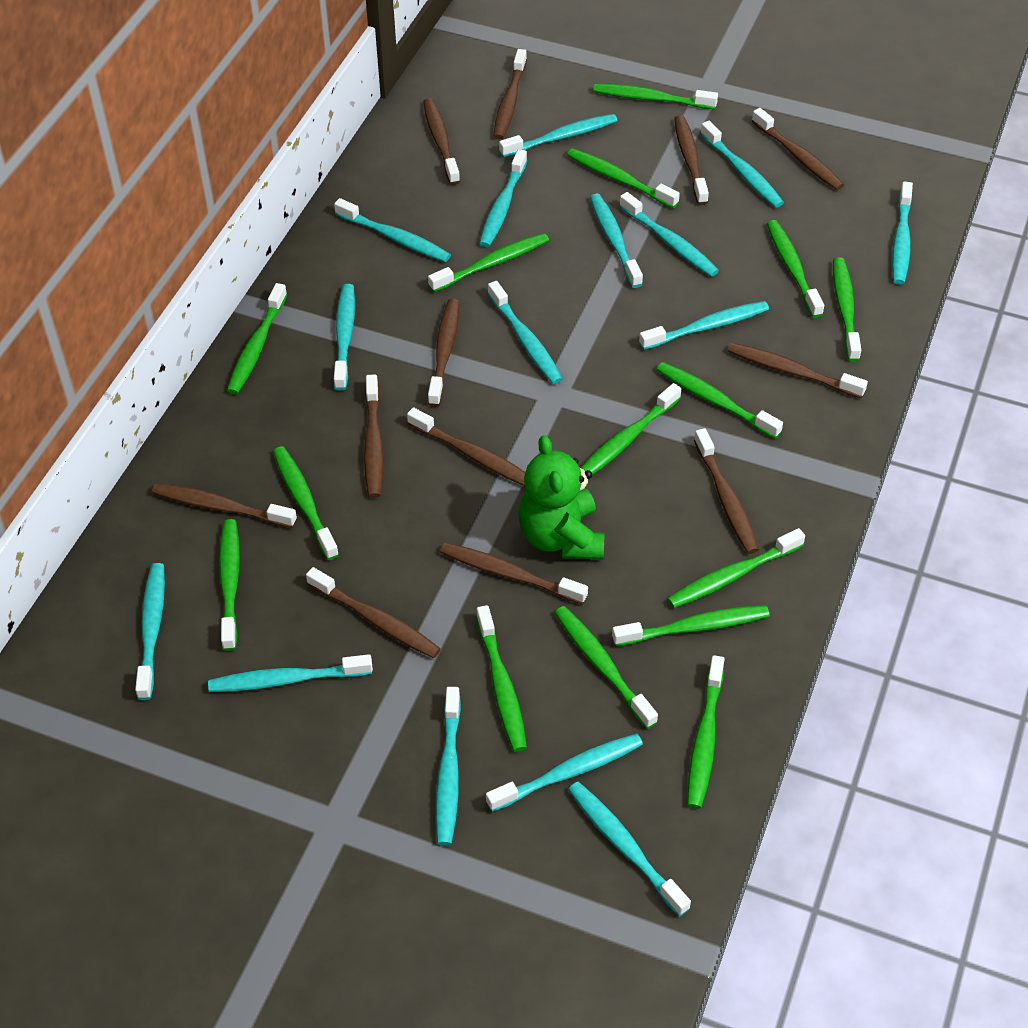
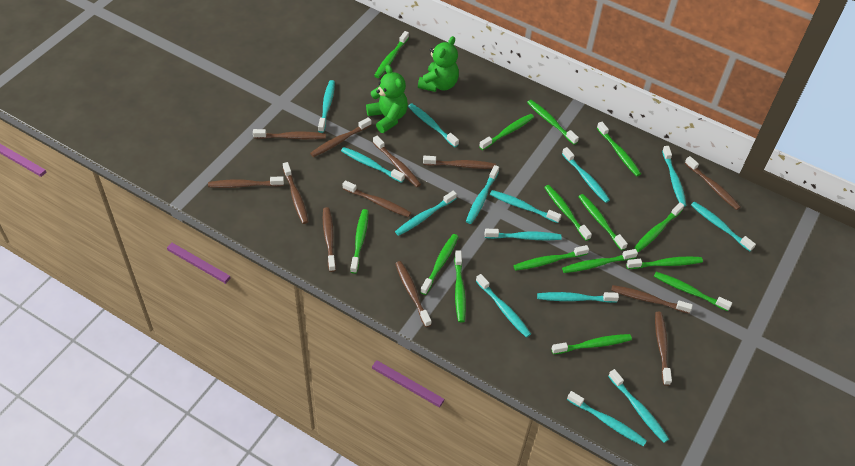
green teddy bear: 1 -> 2
turquoise toothbrush: 15 -> 14

